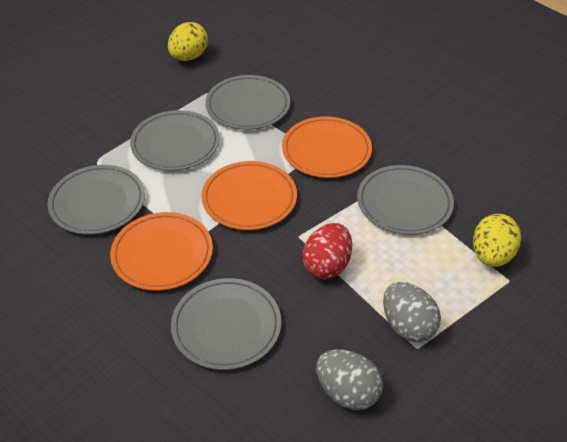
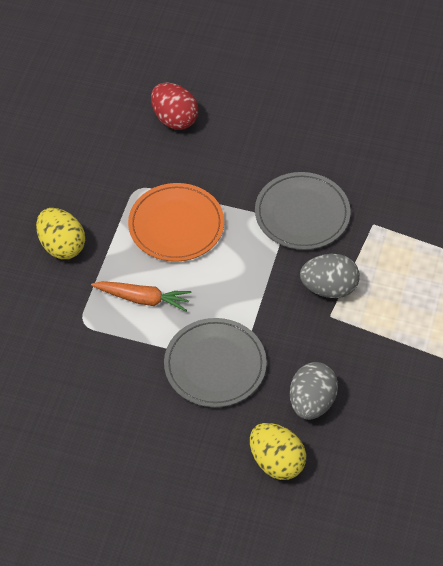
grey plate: 5 -> 2
orange carrot: 0 -> 1
orange plate: 3 -> 1

